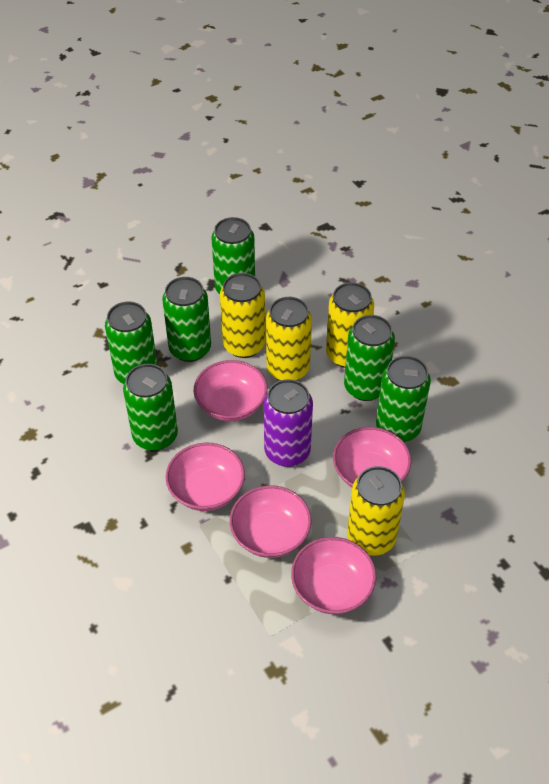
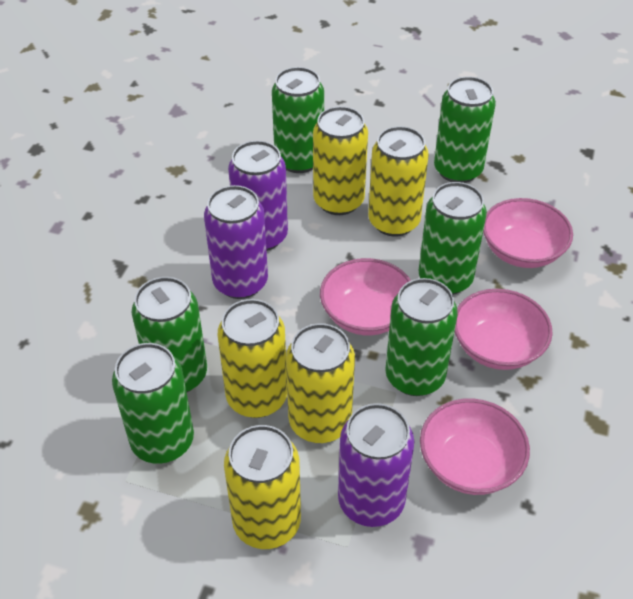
pink bowl: 5 -> 4
purple can: 1 -> 3
yellow can: 4 -> 5

